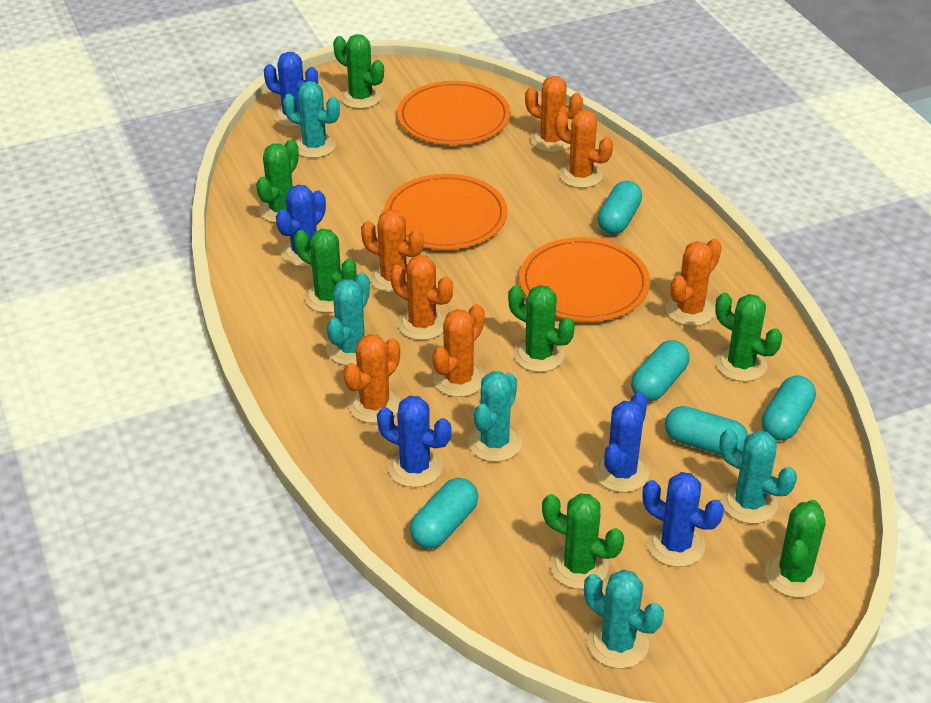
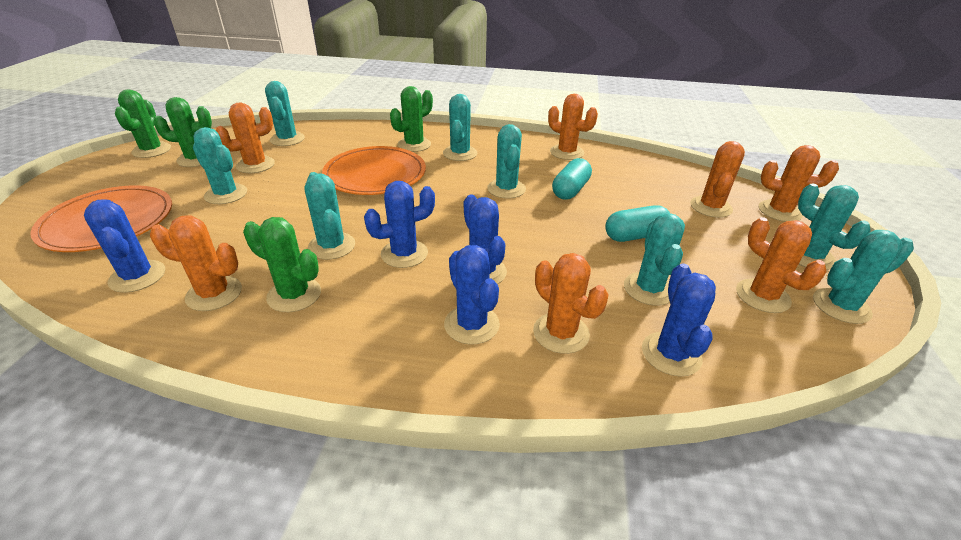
green cactus: 7 -> 4
orange plate: 3 -> 2
turquoise cactus: 5 -> 8
turquoise capsule: 5 -> 2

